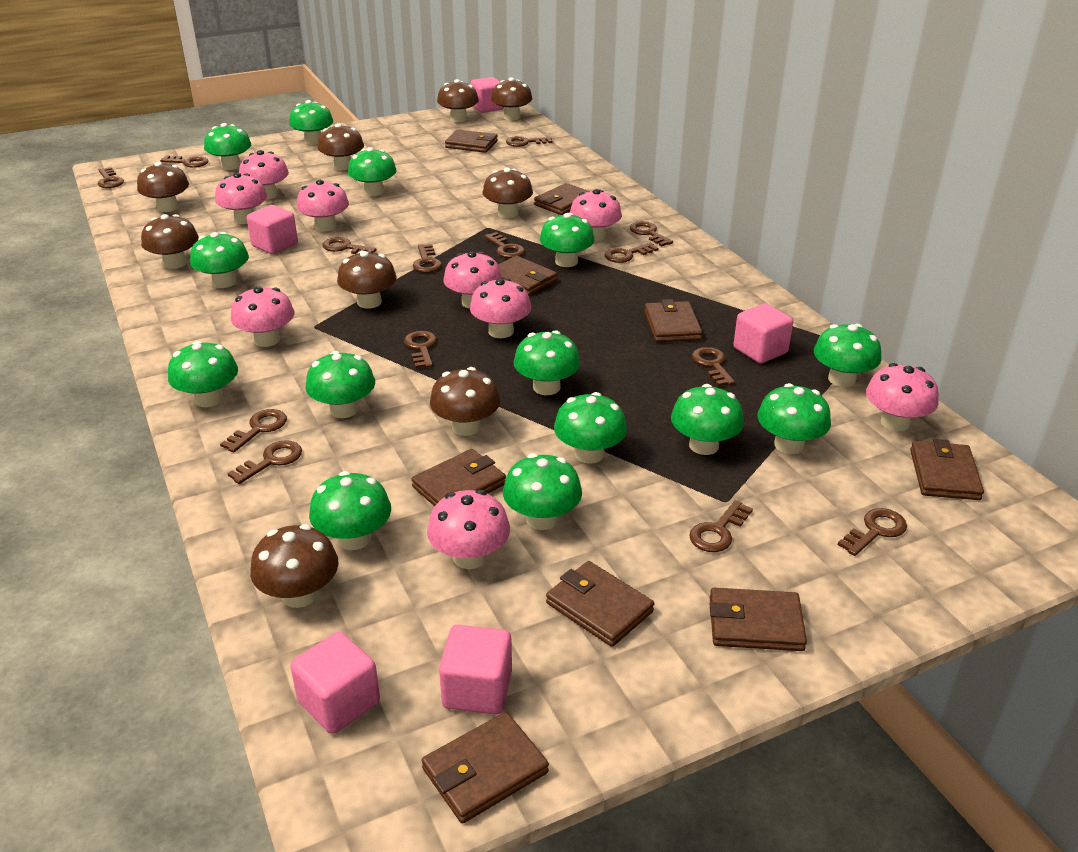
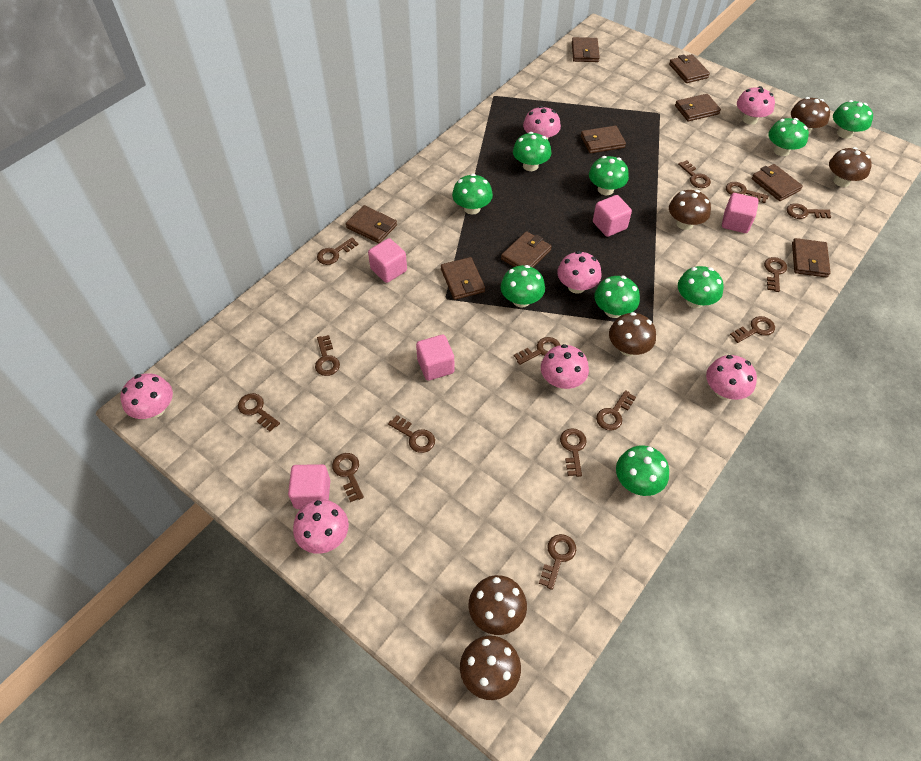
brown mushroom: 9 -> 6
green mushroom: 14 -> 9
pink mushroom: 9 -> 7

